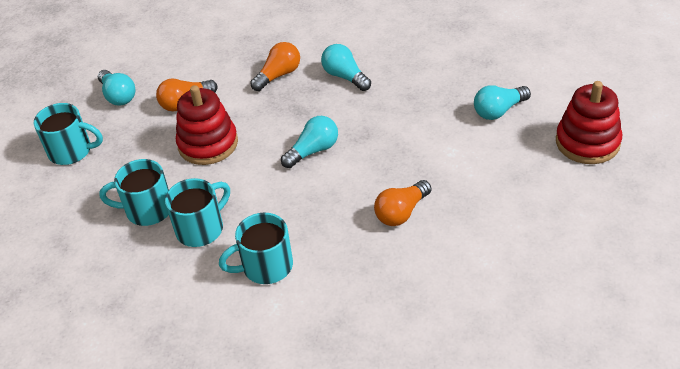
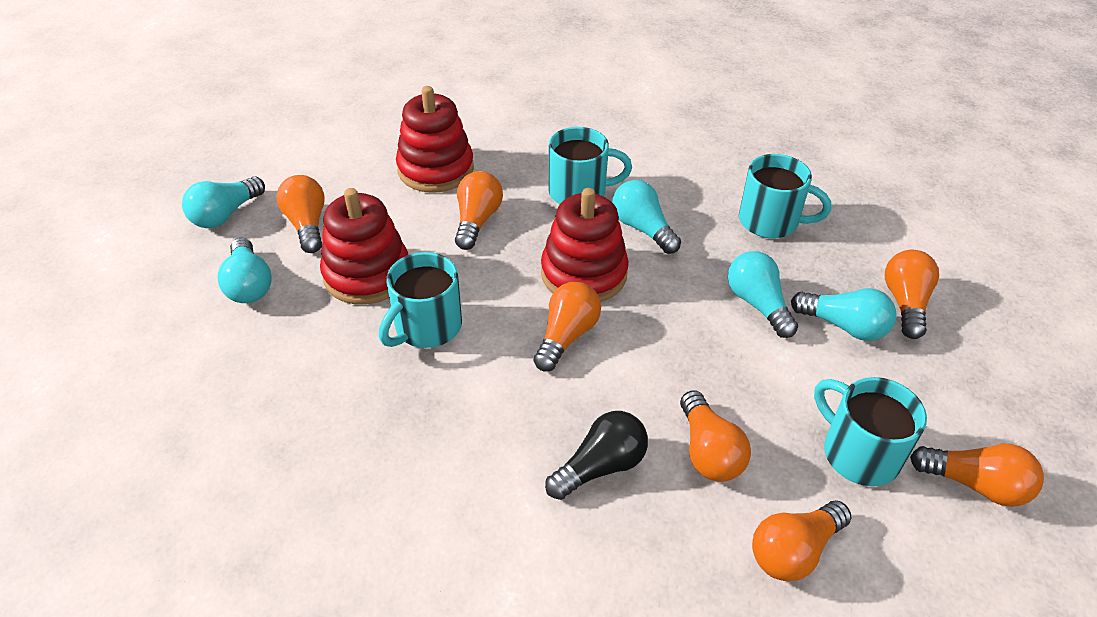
black light bulb: 0 -> 1
orange light bulb: 3 -> 7
red stacking toy: 2 -> 3
turquoise light bulb: 4 -> 5

